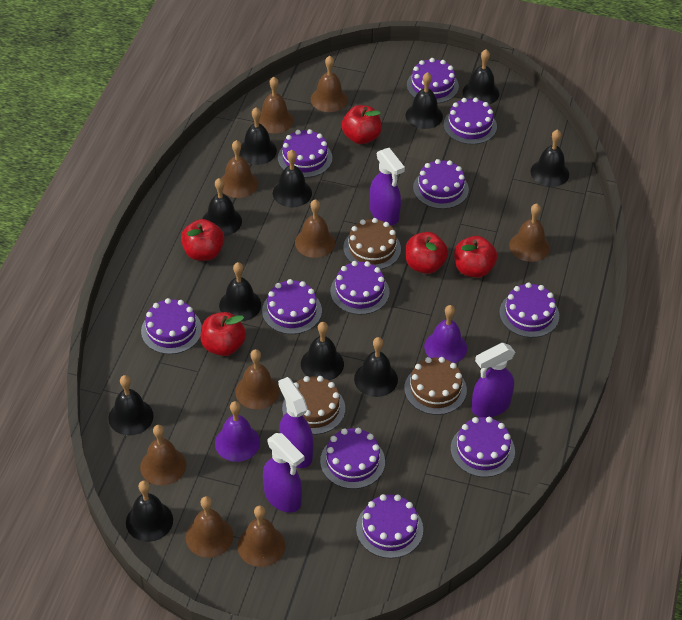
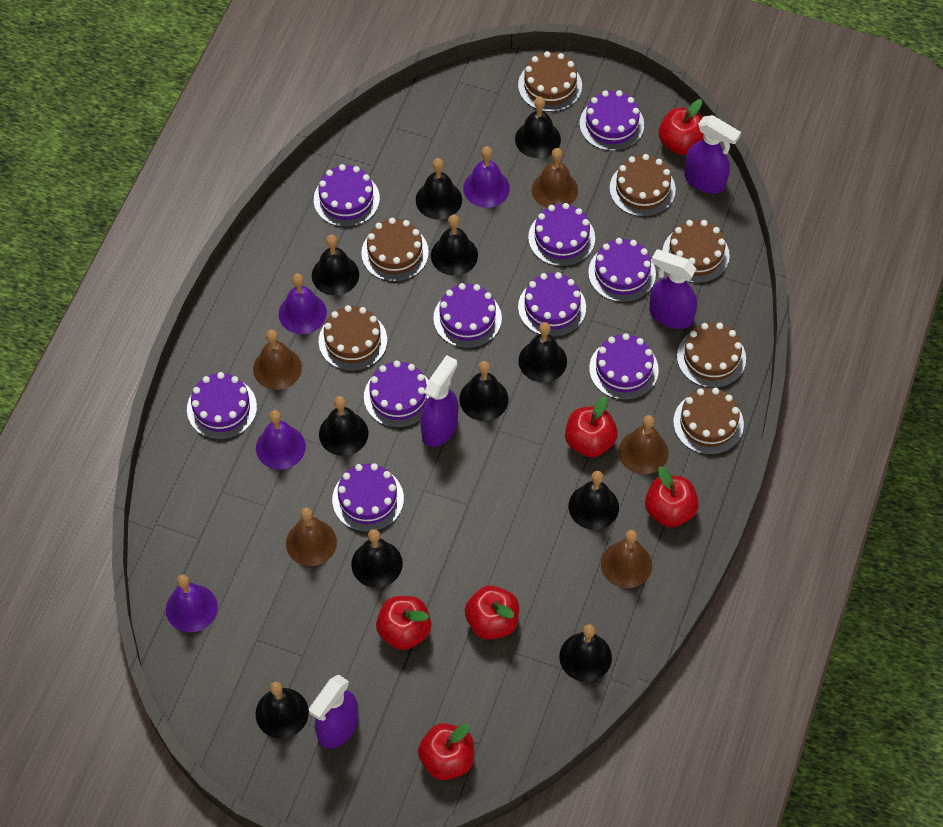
brown bell: 9 -> 5
brown cake: 3 -> 7
purple bell: 2 -> 4
purple cake: 11 -> 10
red apple: 5 -> 6

